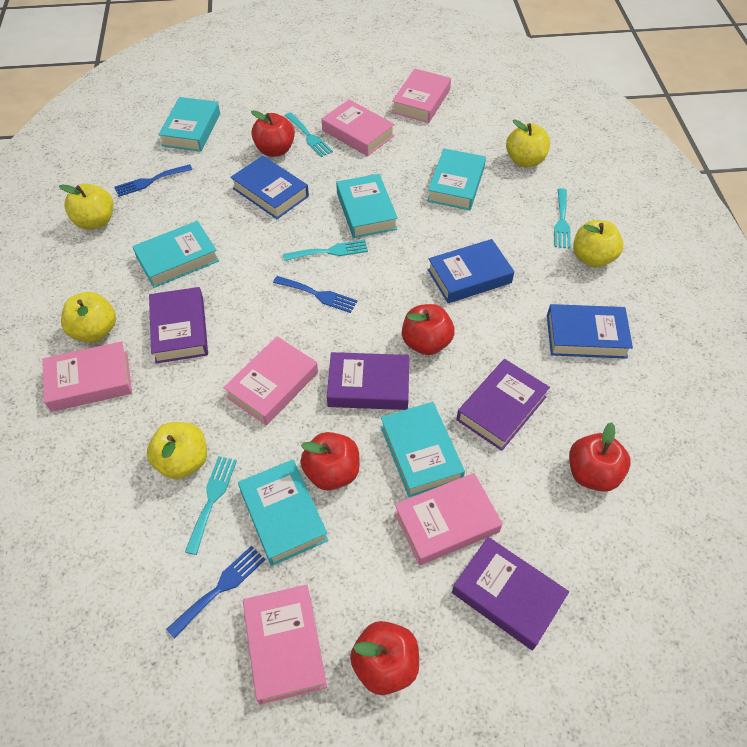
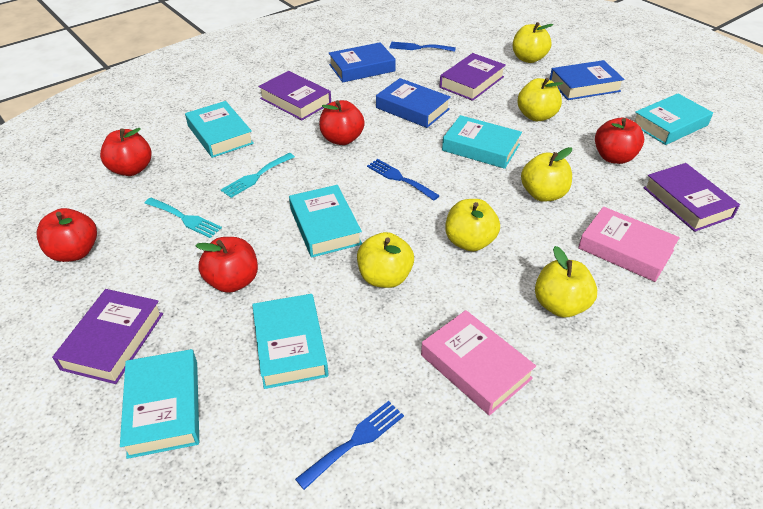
pink book: 6 -> 2
turquoise fork: 4 -> 2
yellow apple: 5 -> 6

